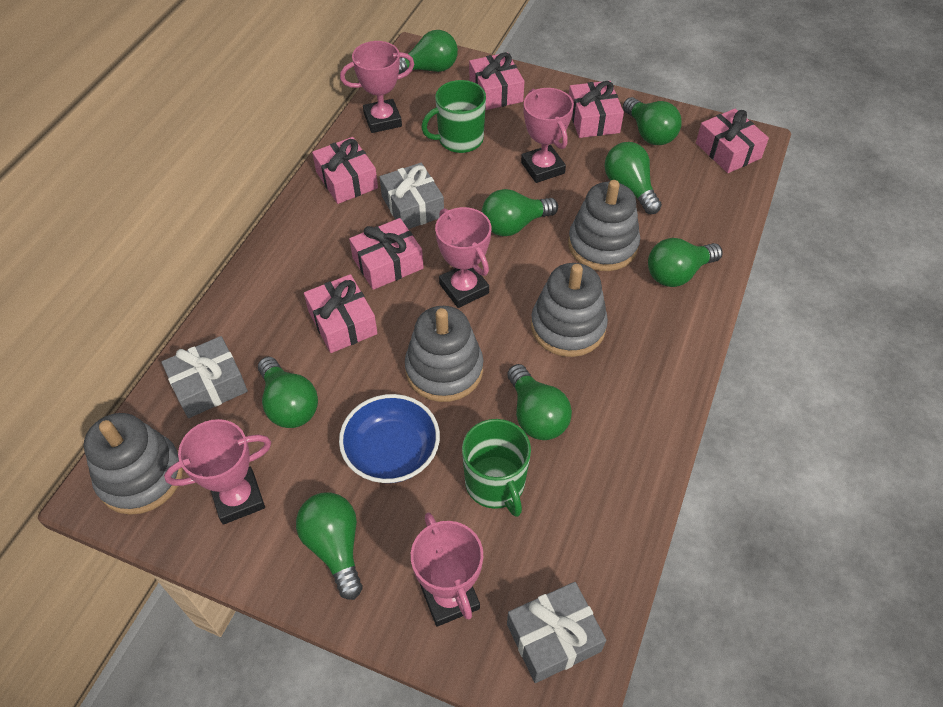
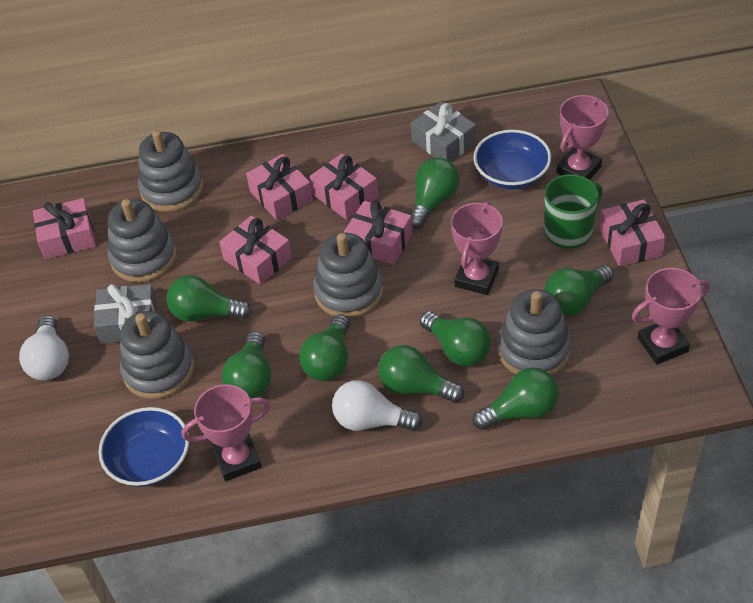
blue bowl: 1 -> 2
green mug: 2 -> 1
grey gift: 3 -> 2
grey stacking toy: 4 -> 5
pink trophy: 5 -> 4
white light bulb: 0 -> 2

